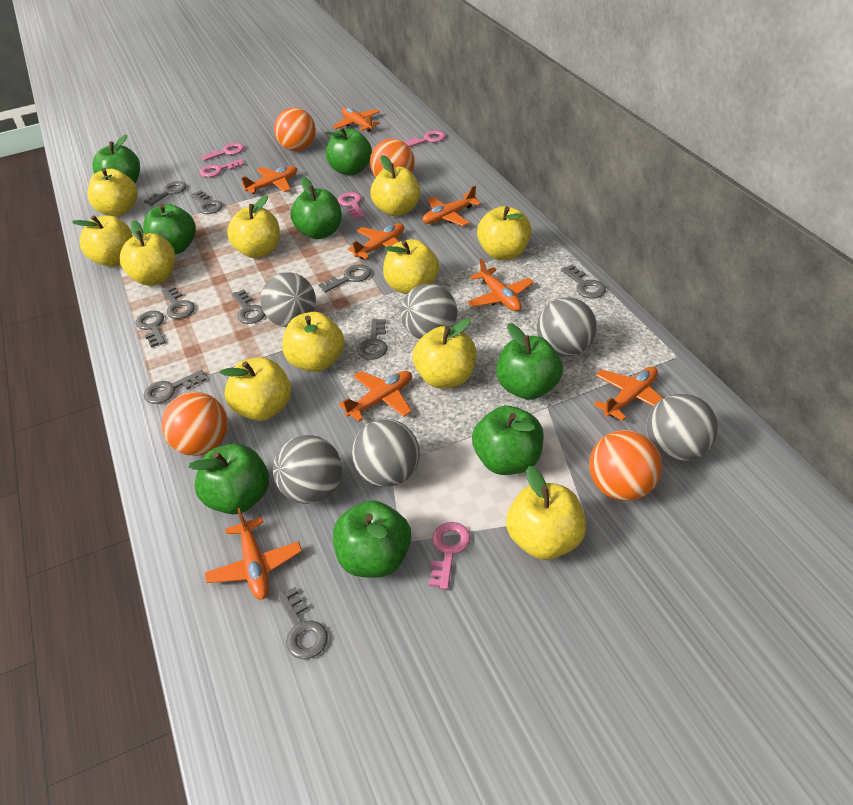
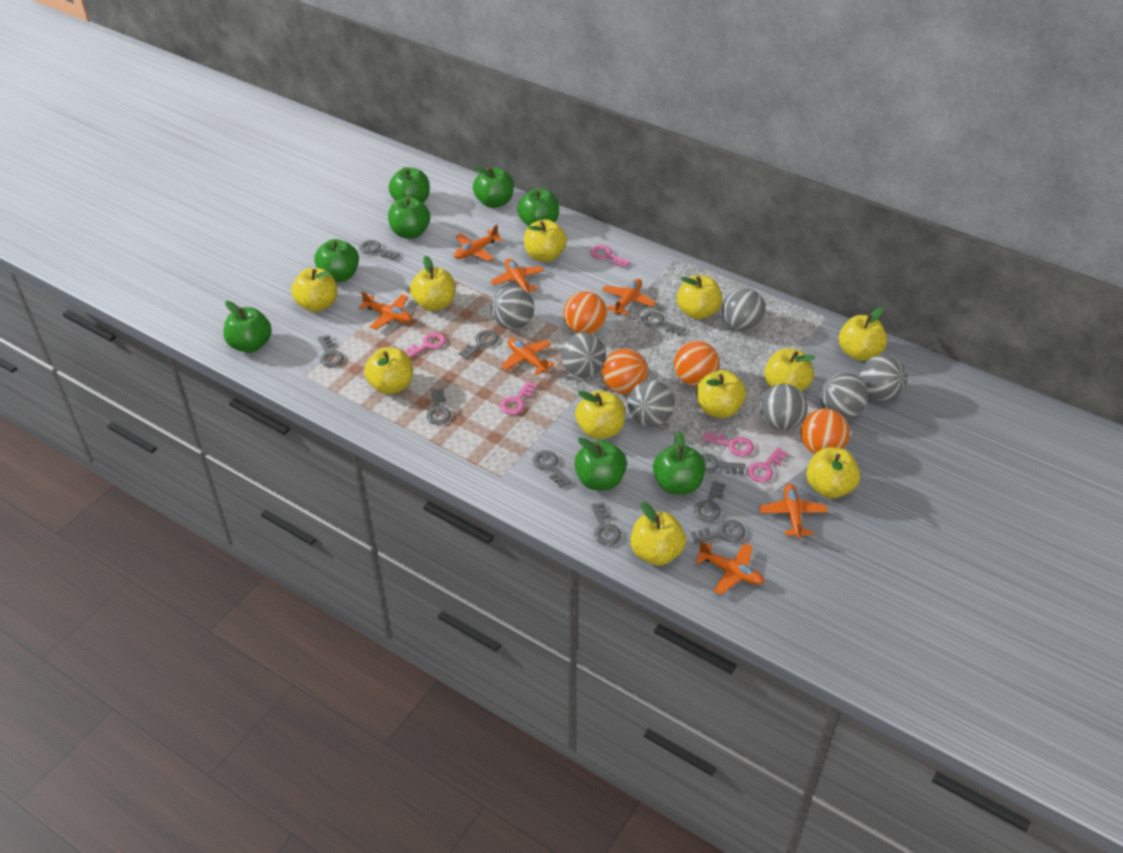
grey ball: 6 -> 7
orange plane: 8 -> 7

